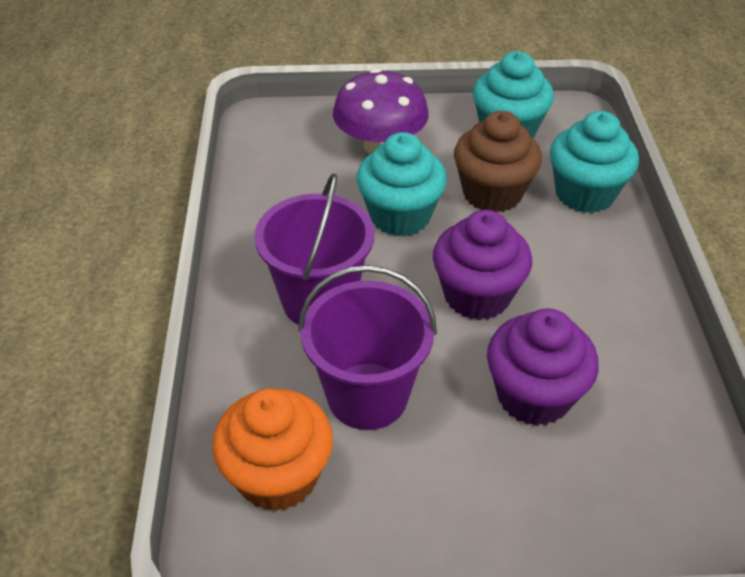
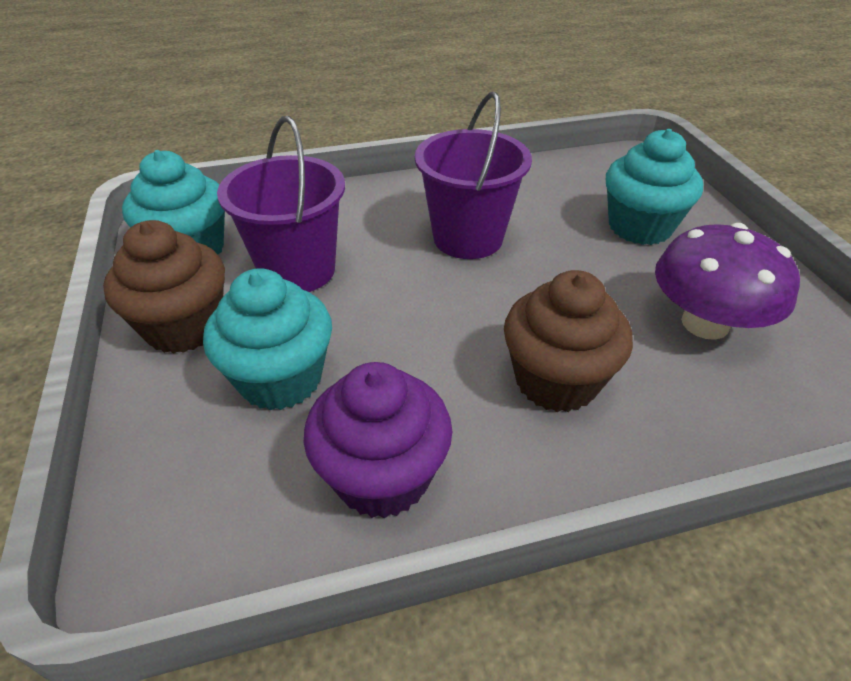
brown cupcake: 1 -> 2
orange cupcake: 1 -> 0
purple cupcake: 2 -> 1

